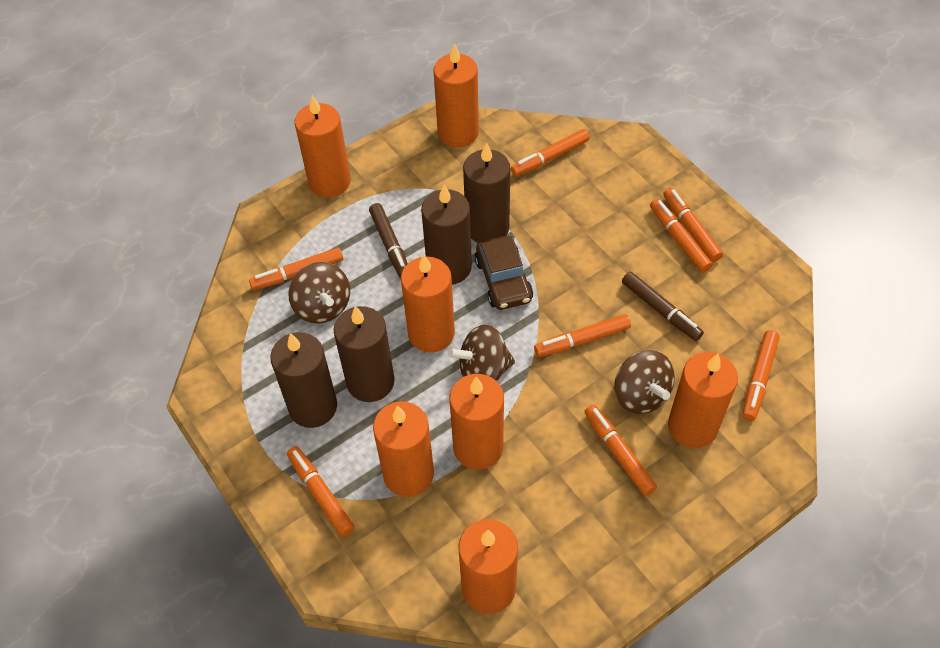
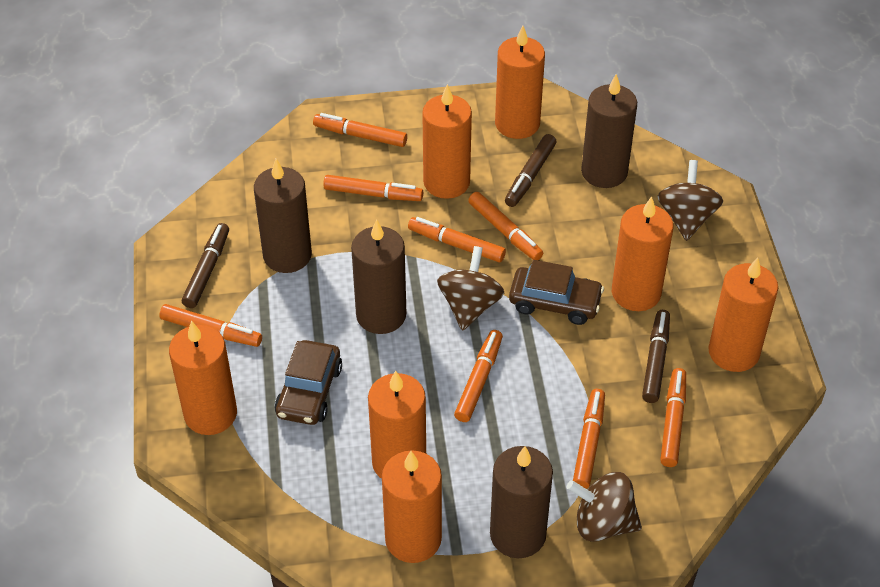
brown car: 1 -> 2
brown marker: 2 -> 3

